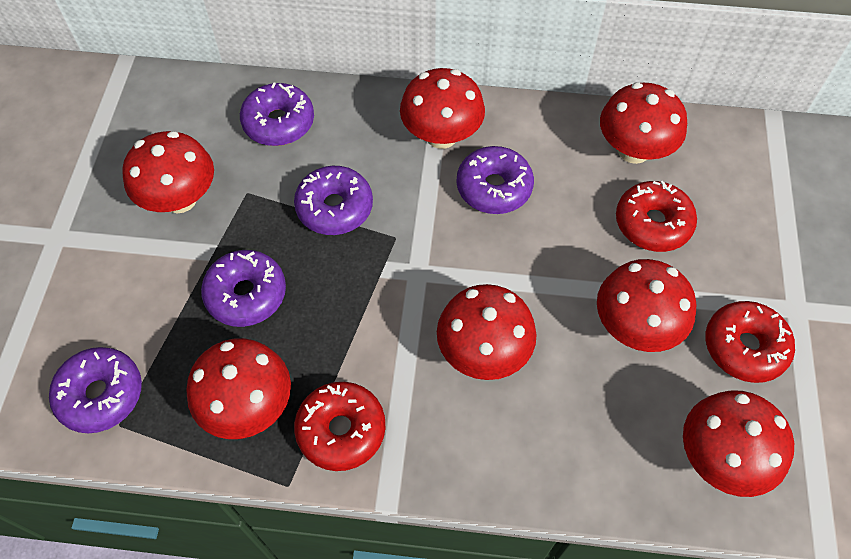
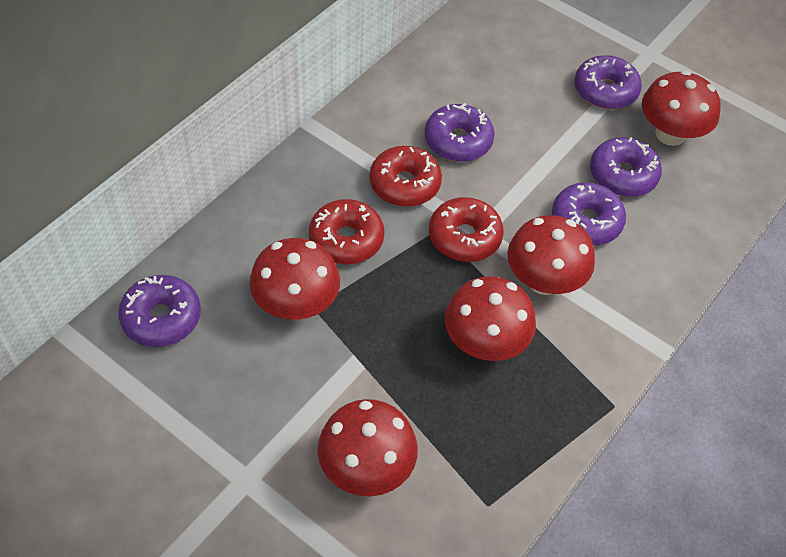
red mushroom: 7 -> 5

